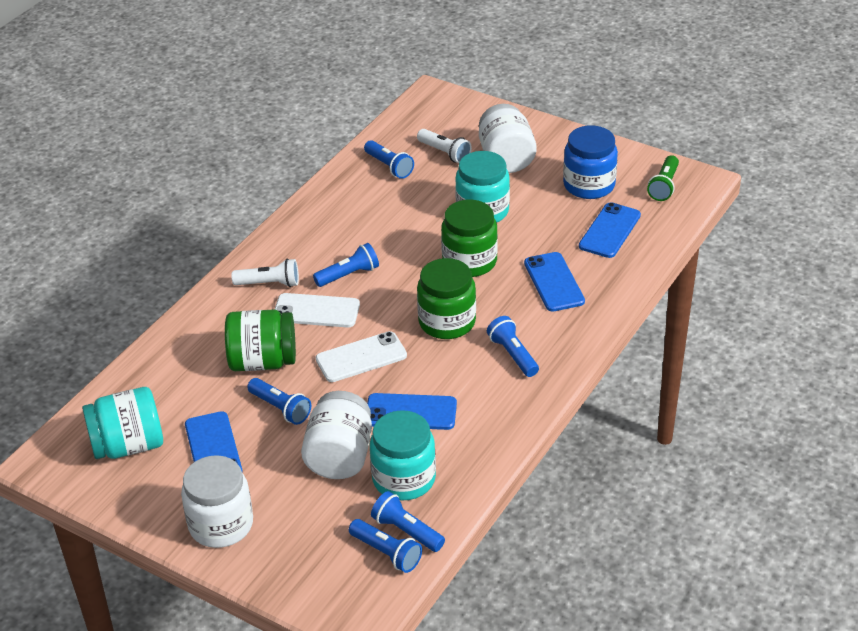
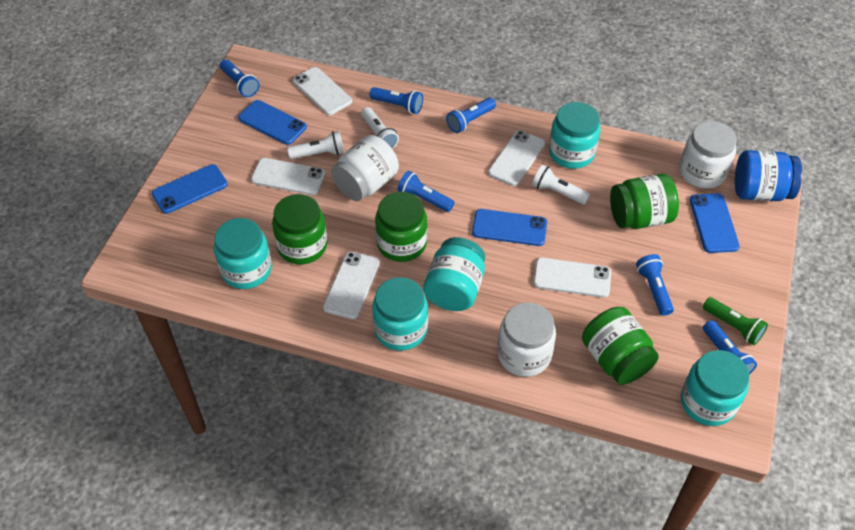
green jar: 3 -> 4
turquoise jar: 3 -> 5
white flashlight: 2 -> 3
white phone: 2 -> 5

